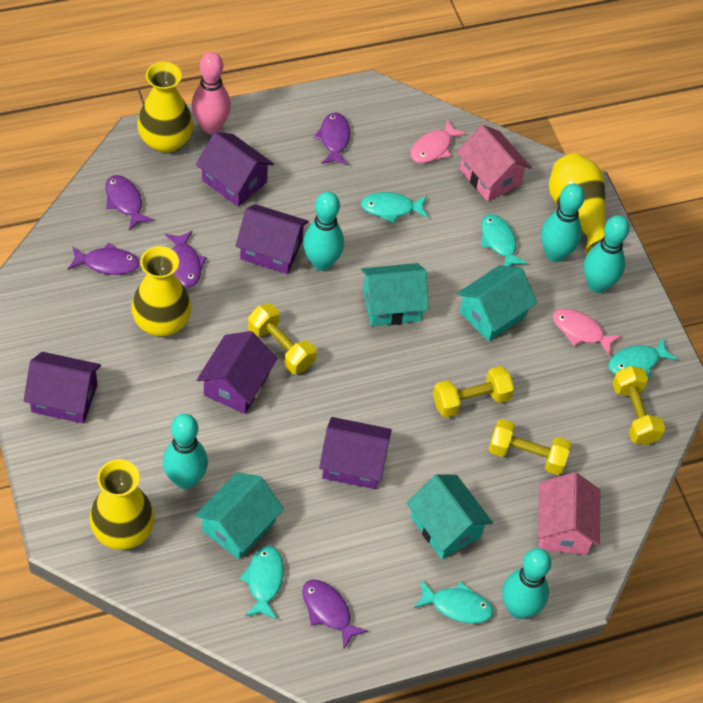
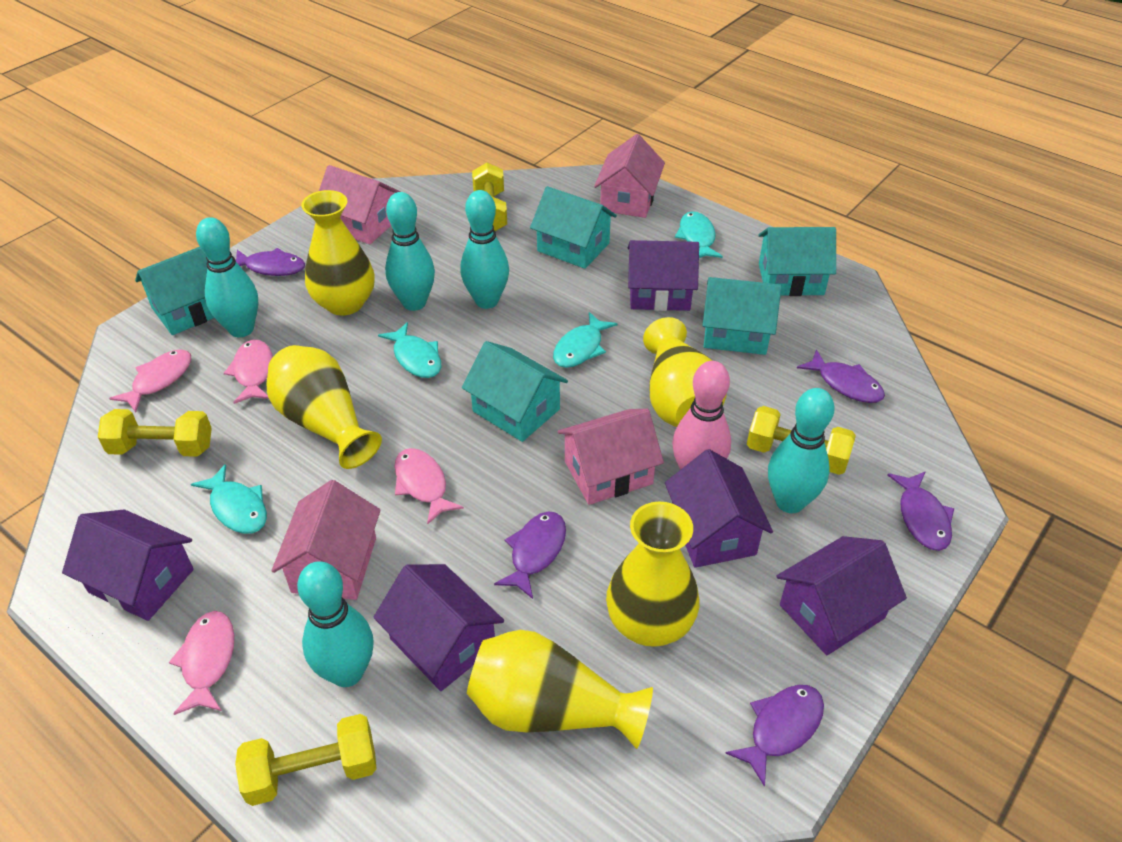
pink fish: 2 -> 4
pink house: 2 -> 4
turquoise fish: 5 -> 4
turquoise house: 4 -> 5
yellow vase: 4 -> 5

